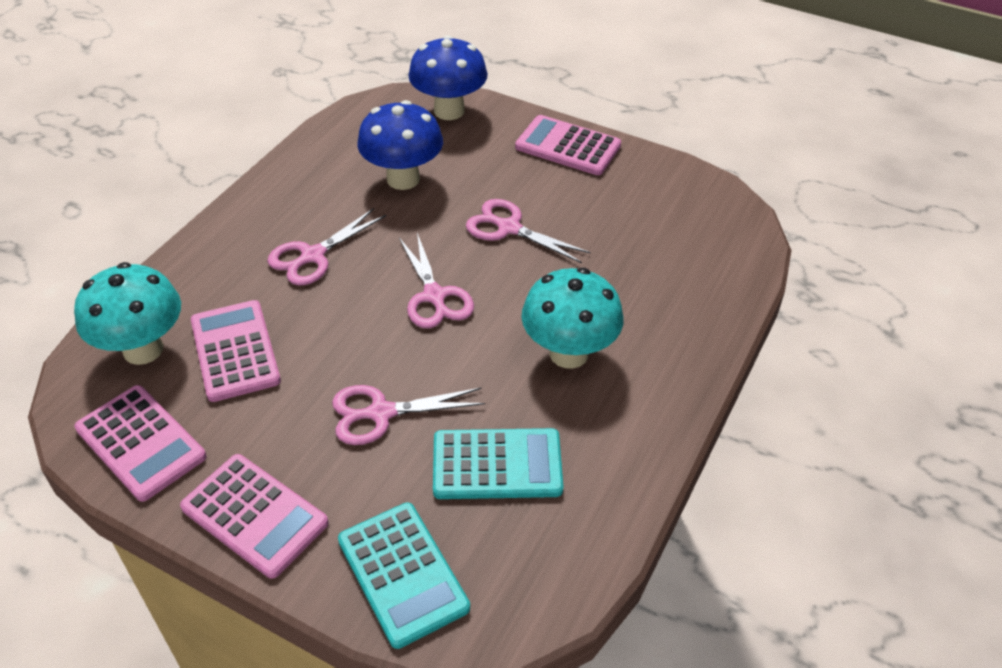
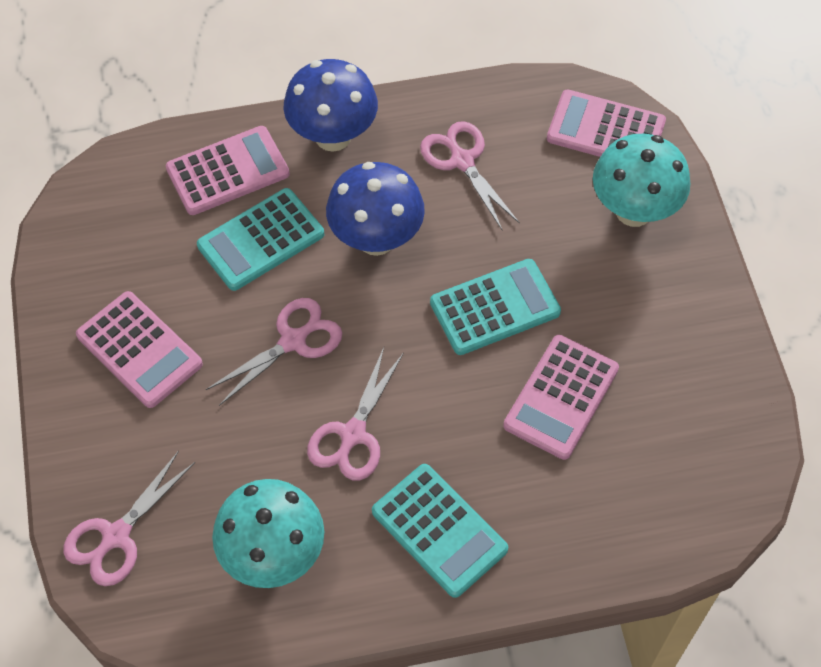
turquoise calculator: 2 -> 3

